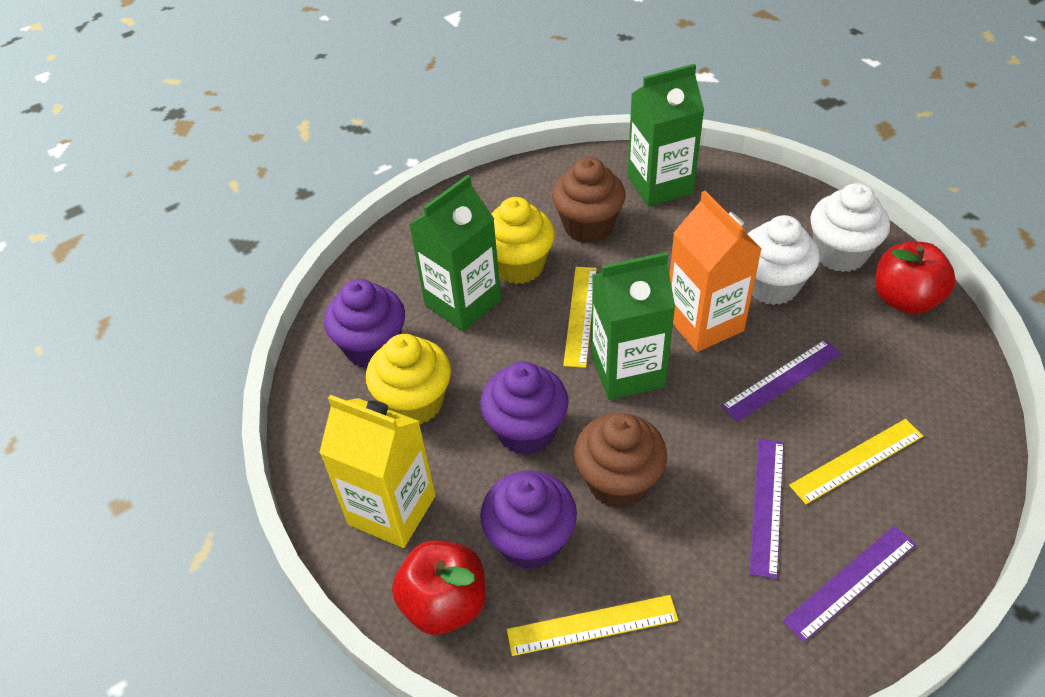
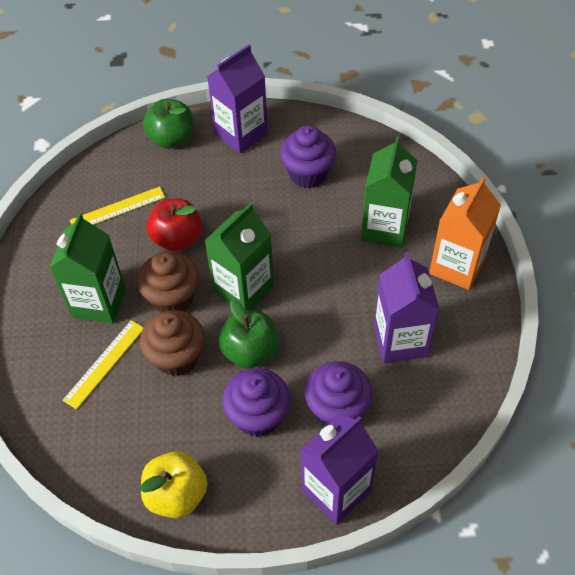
green apple: 0 -> 2
purple carton: 0 -> 3
purple ruler: 3 -> 0
red apple: 2 -> 1
white cupcake: 2 -> 0
yellow apple: 0 -> 1
yellow carton: 1 -> 0
yellow cupcake: 2 -> 0
yellow ruler: 3 -> 2

